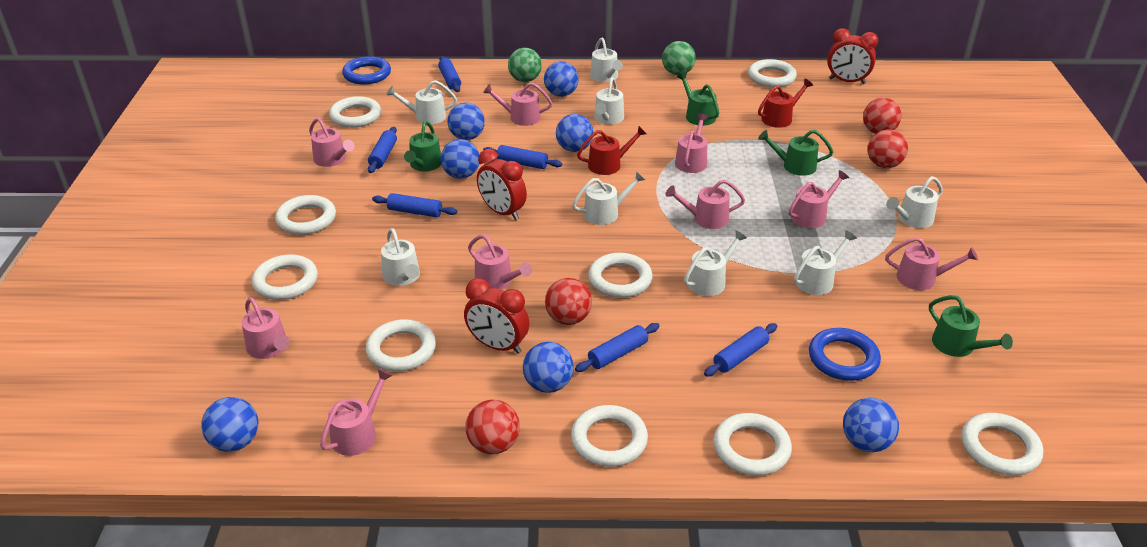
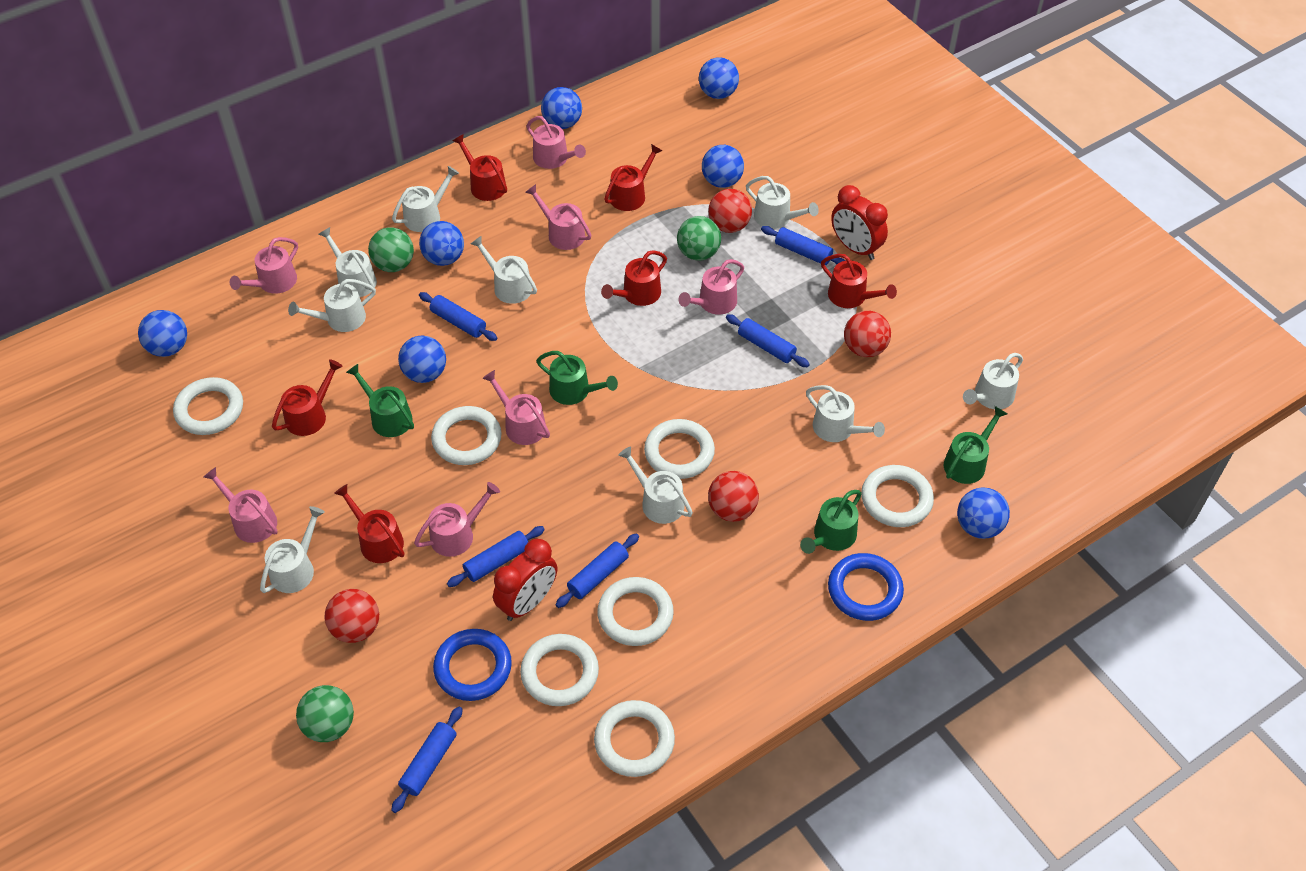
green ball: 2 -> 3
pink watering can: 9 -> 7
red clock: 3 -> 2
red watering can: 2 -> 6
white ring: 9 -> 7
white watering can: 8 -> 9

